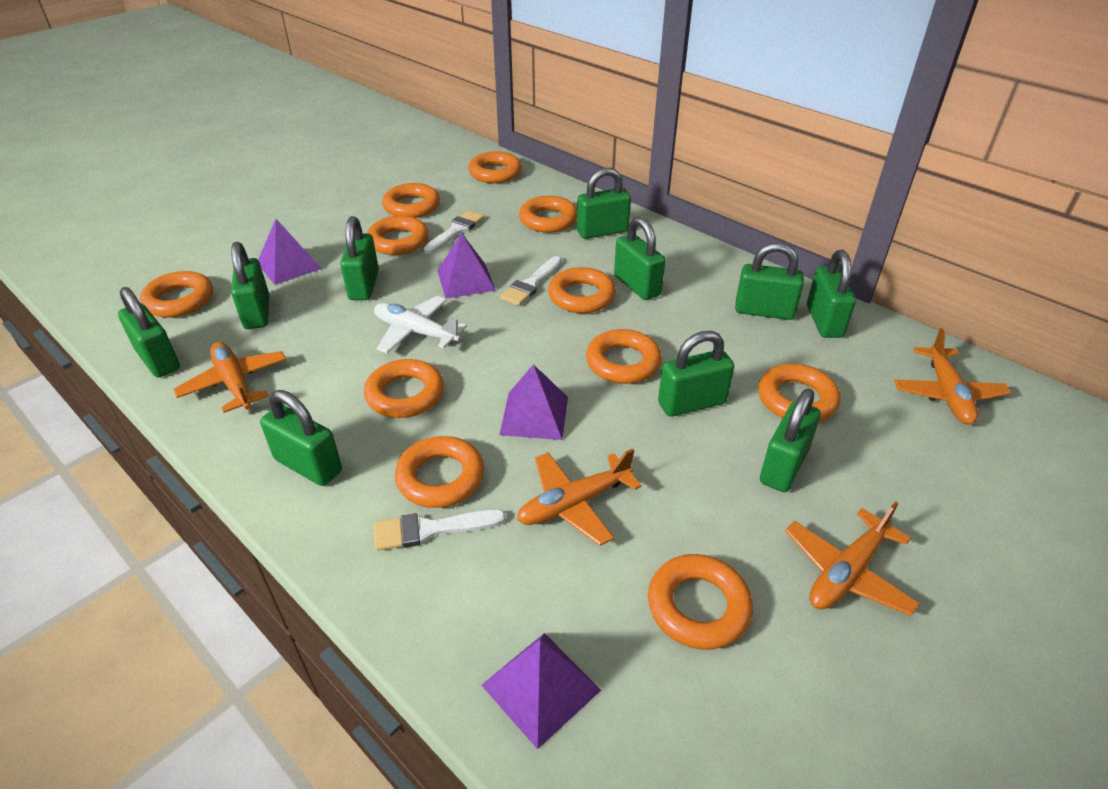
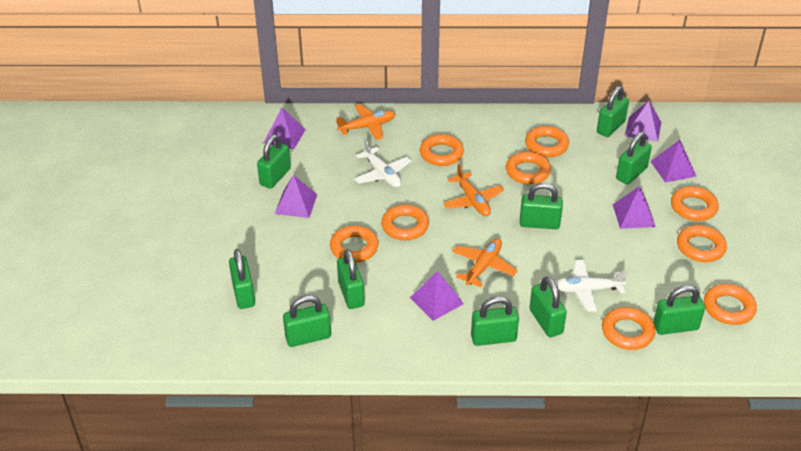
orange plane: 4 -> 3
orange ring: 11 -> 9
purple pyramid: 4 -> 6
white brush: 3 -> 0
white plane: 1 -> 2

